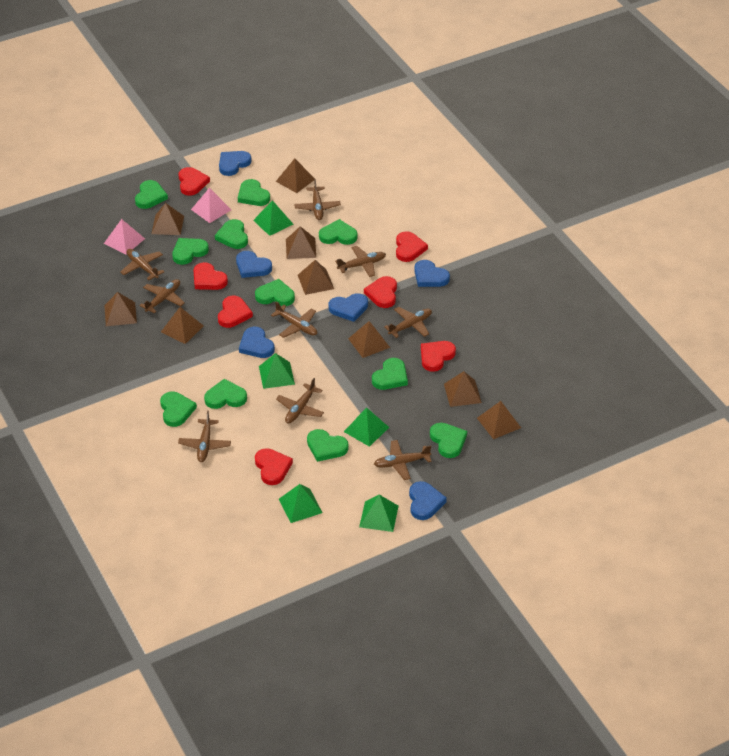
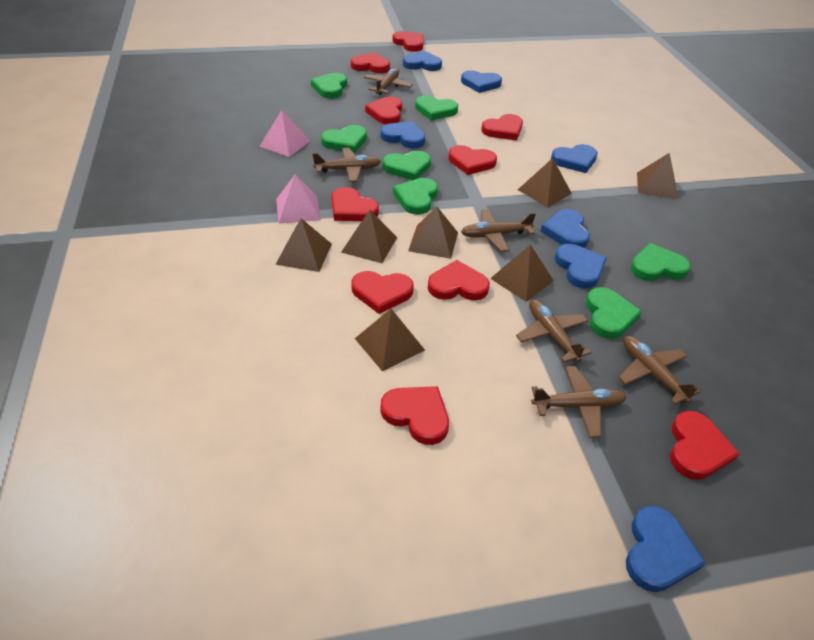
blue heart: 6 -> 7
brown plane: 9 -> 6
brown pyramid: 9 -> 7
green heart: 11 -> 7
green pyramid: 5 -> 0
red heart: 7 -> 10

